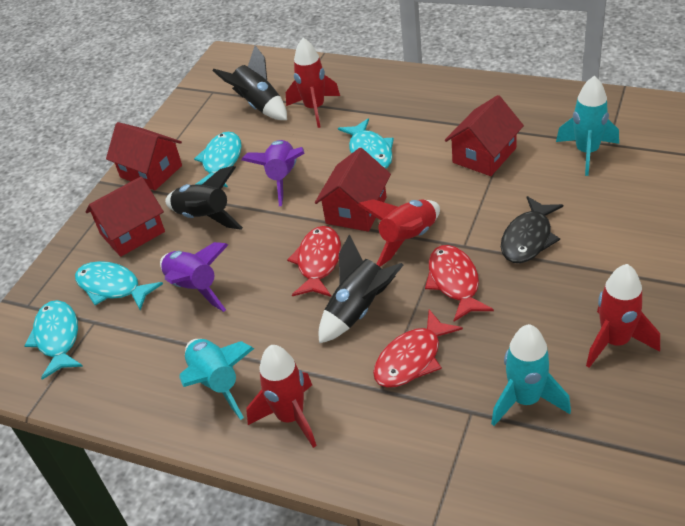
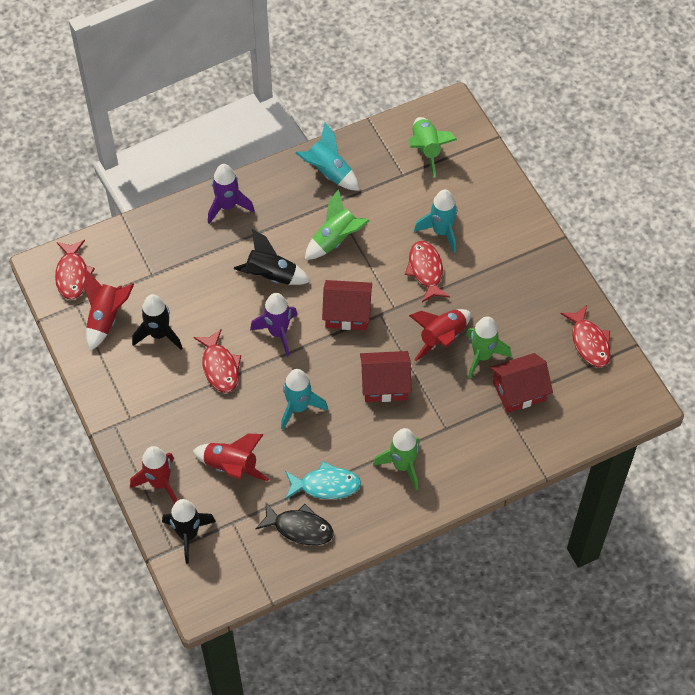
green rocket: 0 -> 4
red fish: 3 -> 4
red house: 4 -> 3
turquoise fish: 4 -> 1

